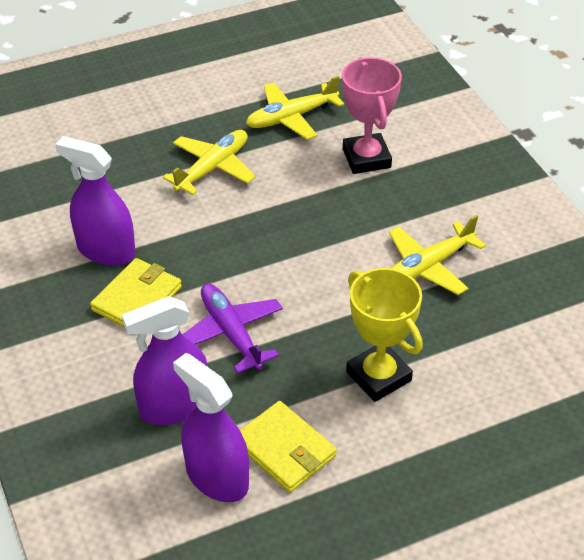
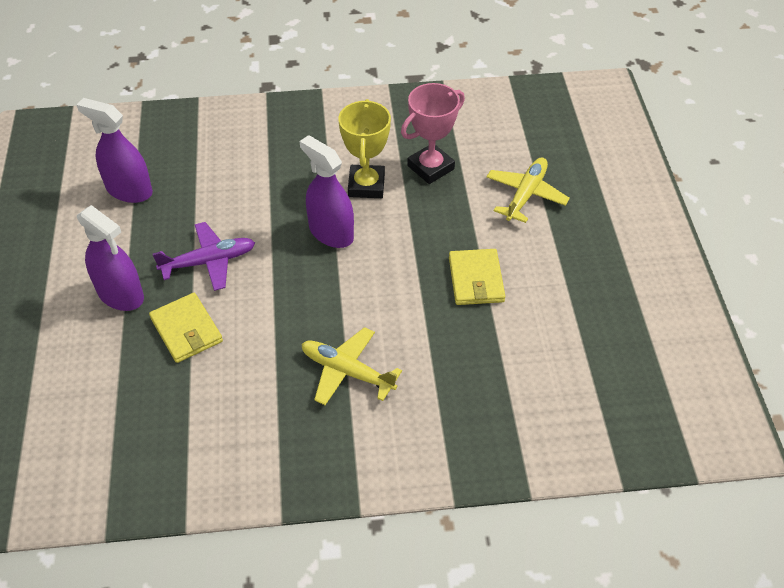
yellow plane: 3 -> 2

